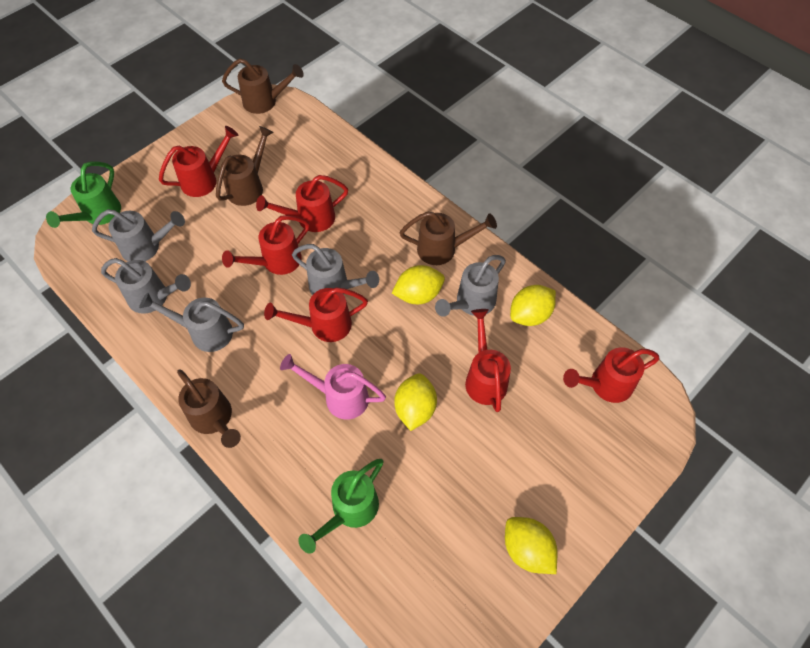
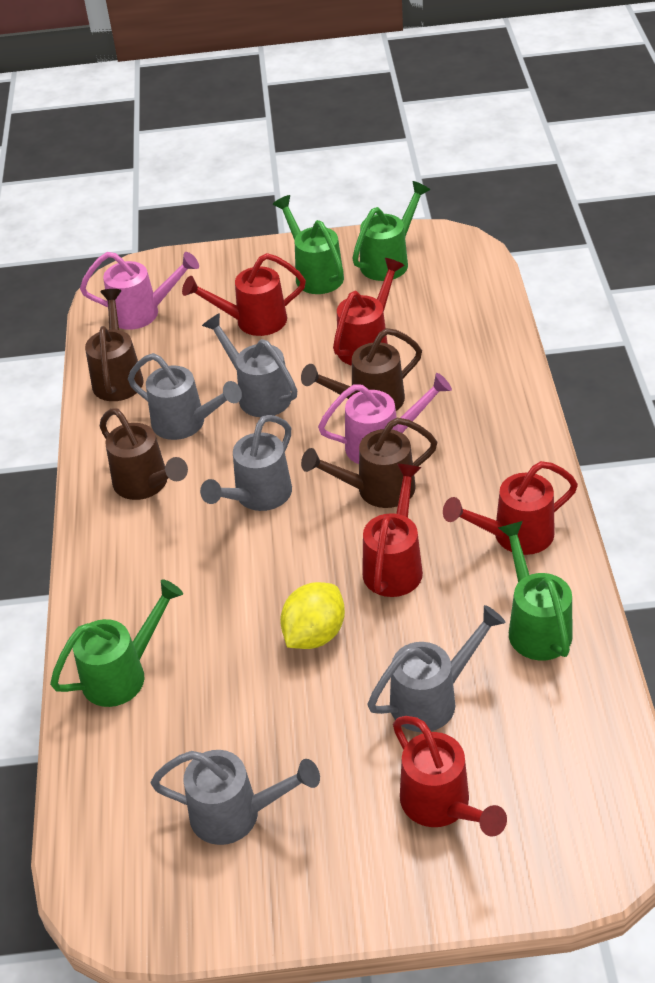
green watering can: 2 -> 4
pink watering can: 1 -> 2
red watering can: 6 -> 5
yellow lemon: 4 -> 1

